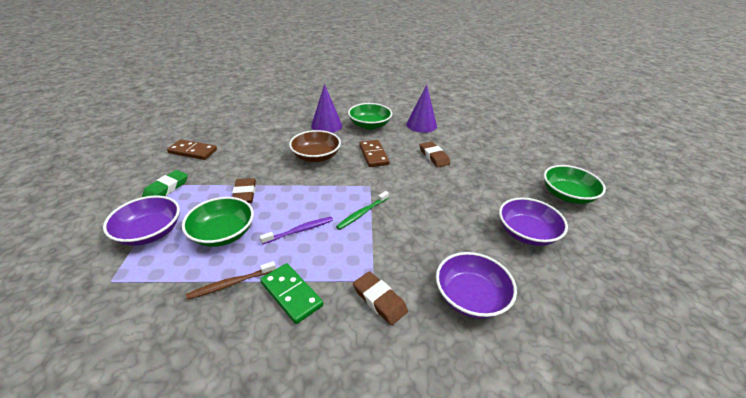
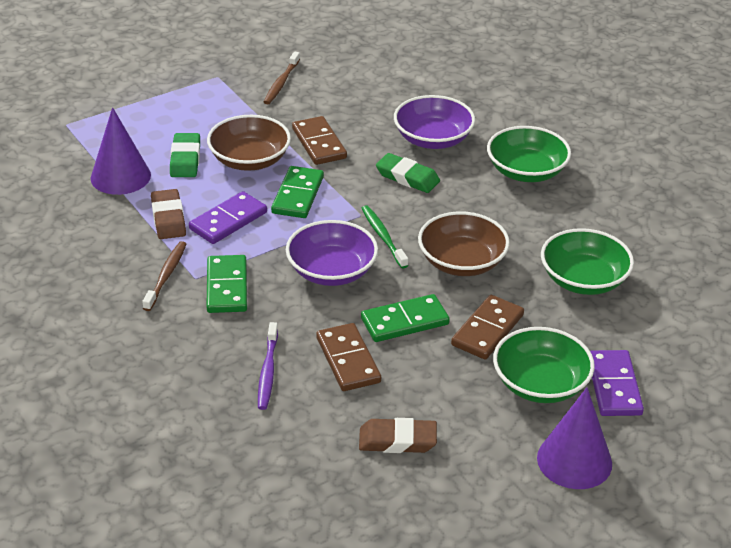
brown bowl: 1 -> 2
brown domino: 2 -> 3
brown eraser: 3 -> 2
brown toothbrush: 1 -> 2
green domino: 1 -> 3
green eraser: 1 -> 2
purple bowl: 3 -> 2
purple domino: 0 -> 2

